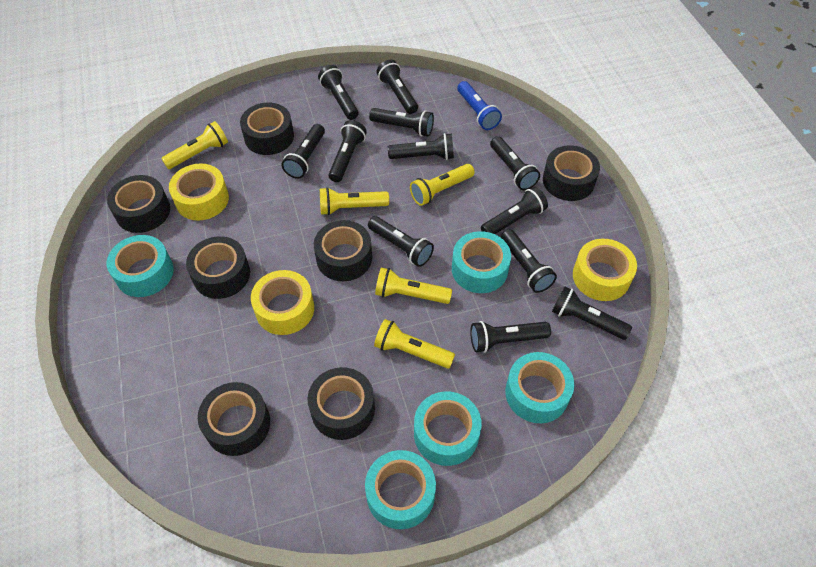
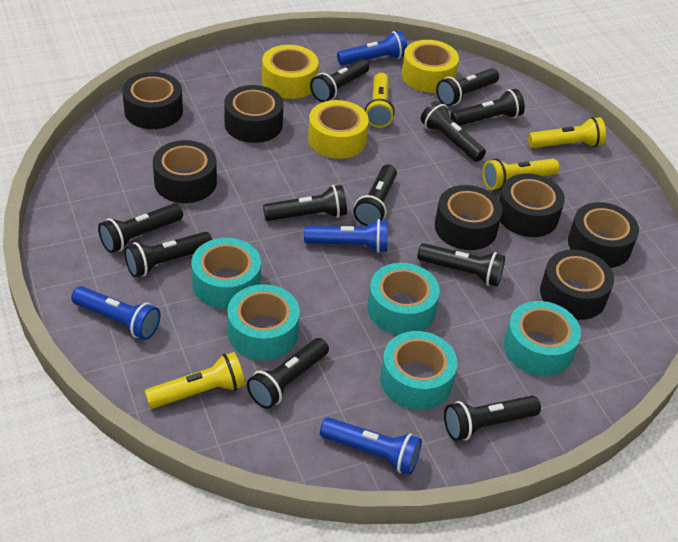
black flashlight: 12 -> 11
blue flashlight: 1 -> 4
yellow flashlight: 5 -> 4

